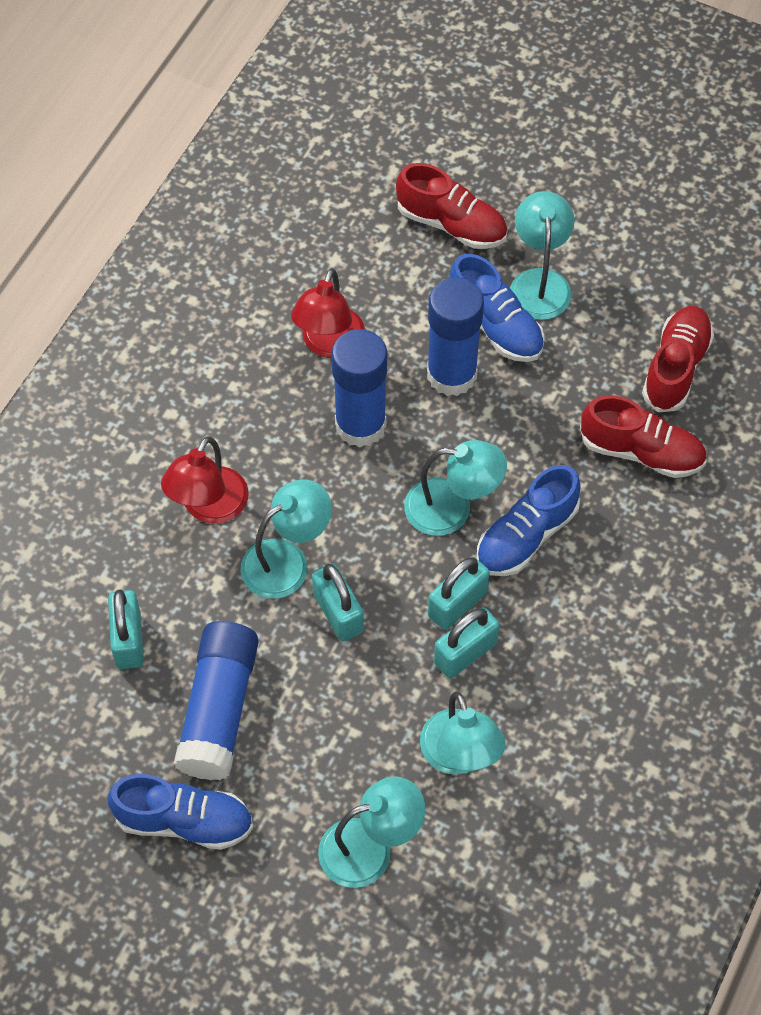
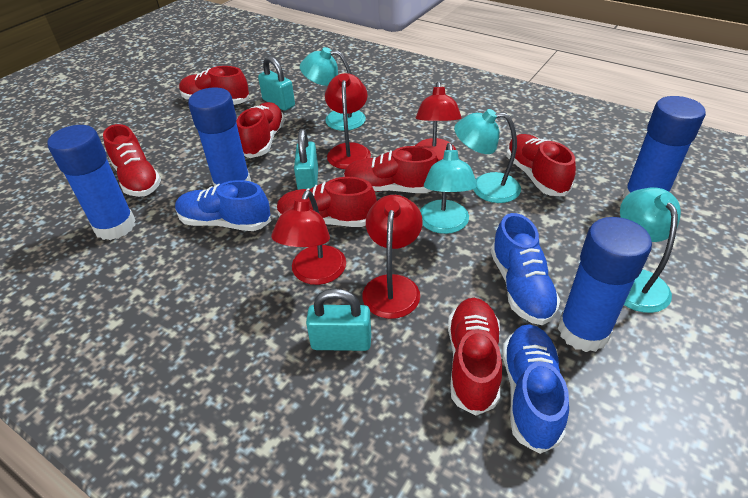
blue glue stick: 3 -> 4
red lamp: 2 -> 4
red shoe: 3 -> 7
turquoise lamp: 5 -> 4
turquoise padlock: 4 -> 3

